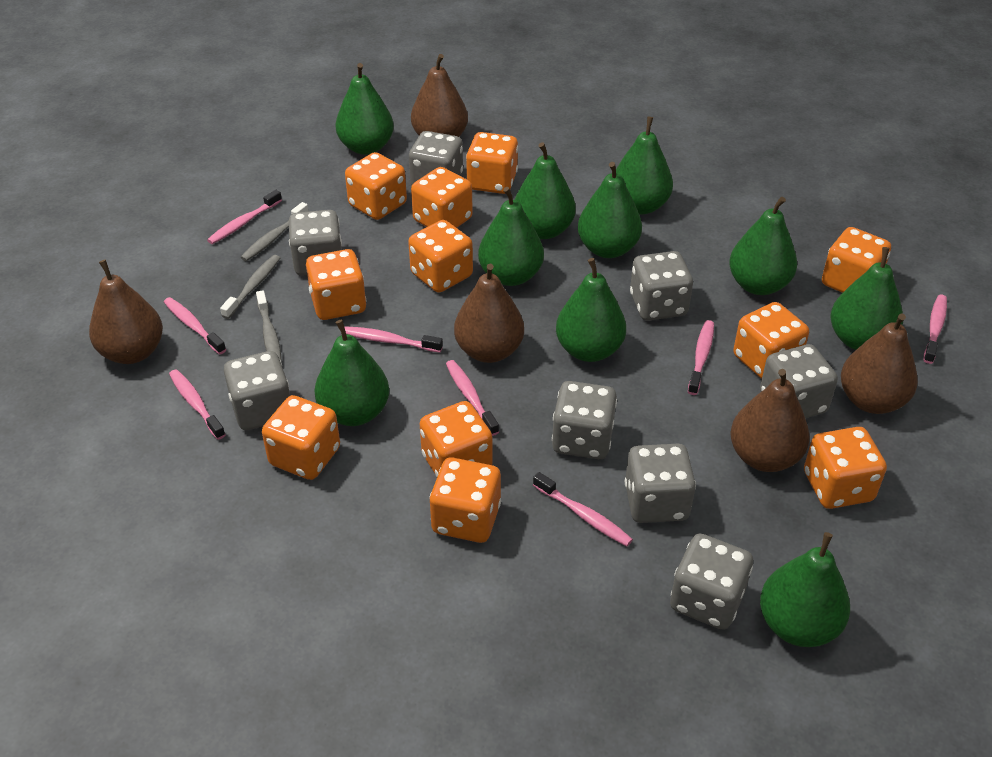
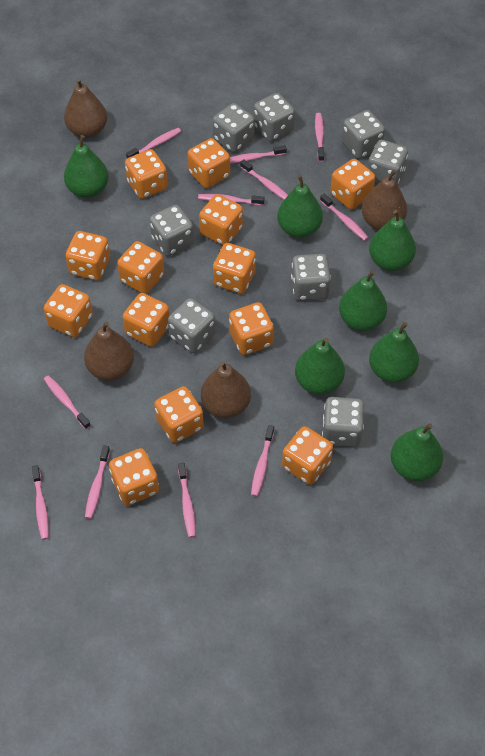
brown pear: 5 -> 4
green pear: 10 -> 7
grey toothbrush: 3 -> 0
orange dice: 11 -> 13
pink toothbrush: 8 -> 11

